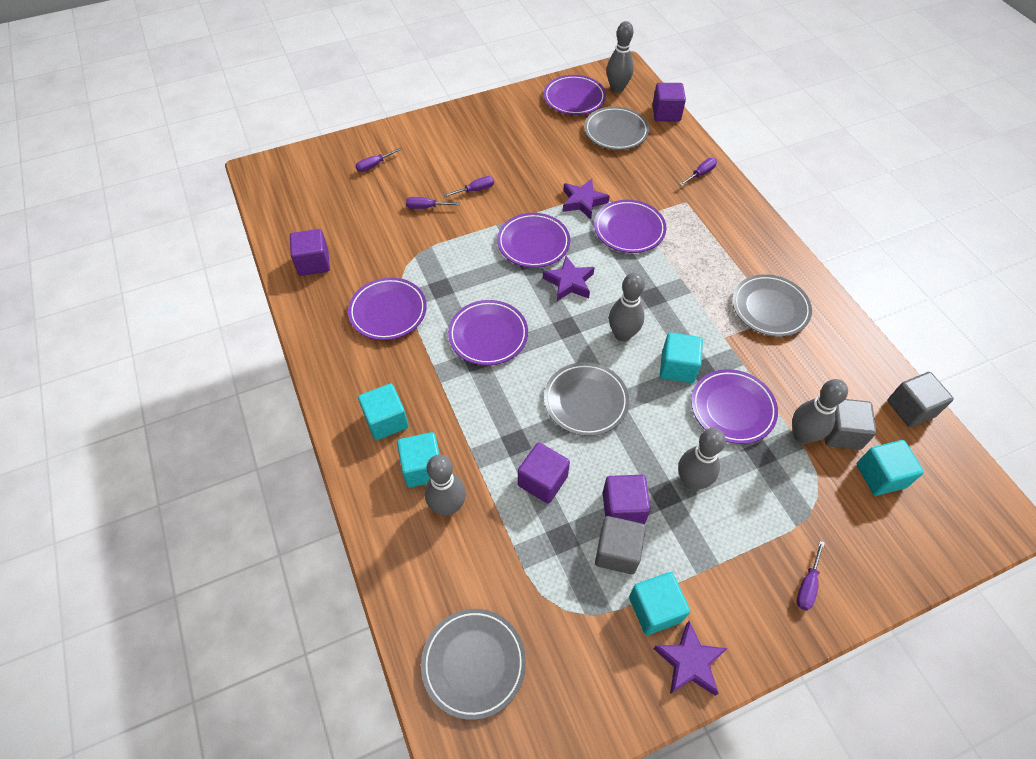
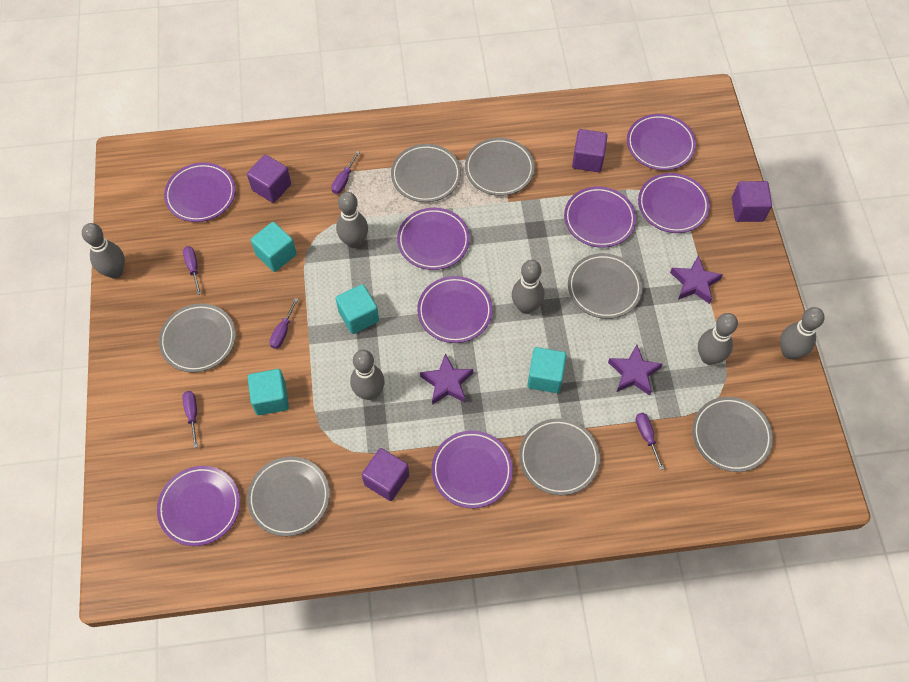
grey bowling pin: 5 -> 6
grey cube: 3 -> 0
grey plate: 4 -> 7
purple plate: 6 -> 8
turquoise cube: 5 -> 4

